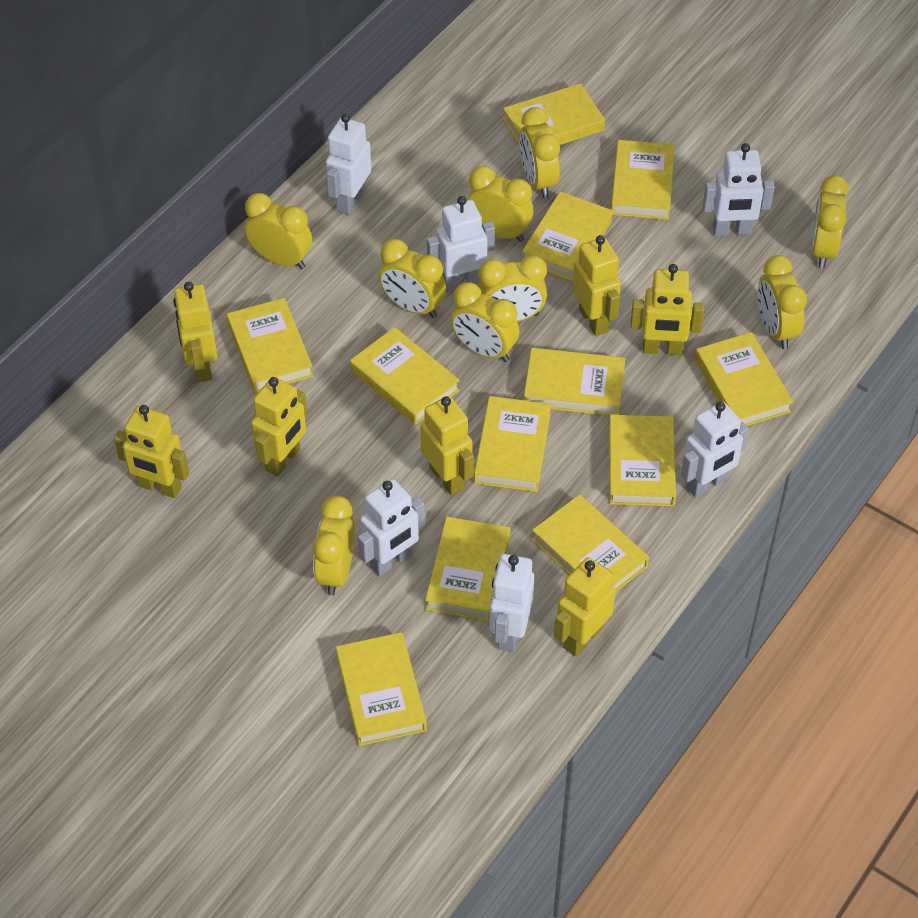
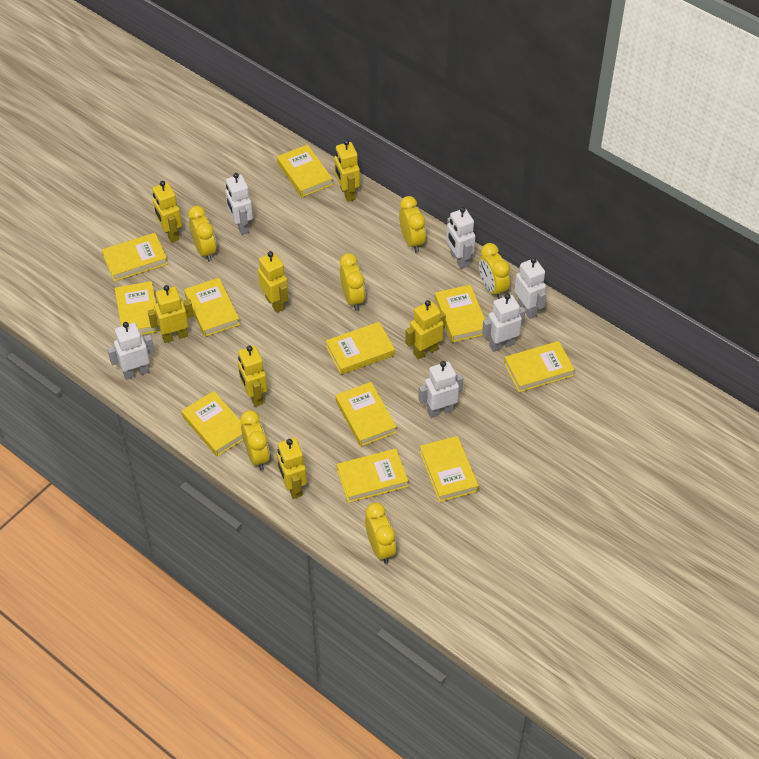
yellow book: 12 -> 11
yellow clock: 9 -> 6

